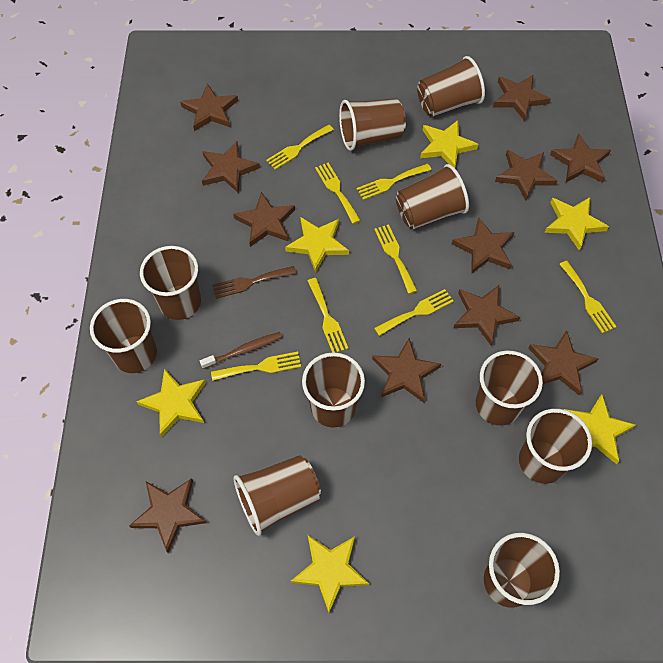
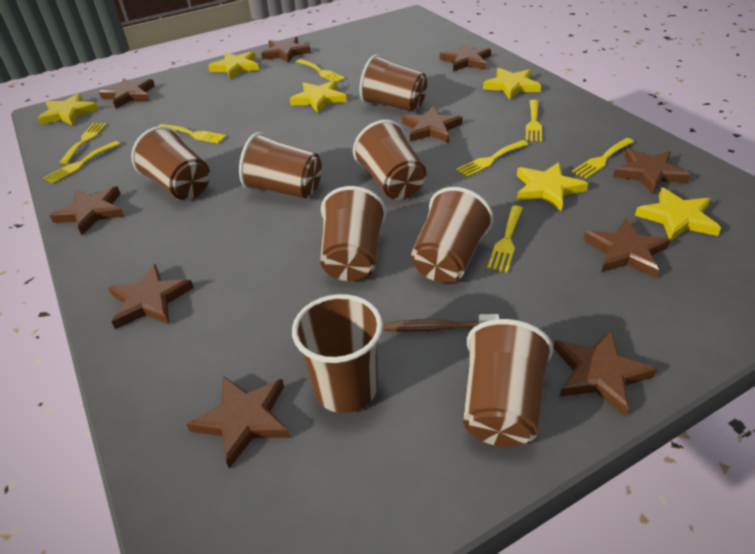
brown cup: 10 -> 8
brown fork: 1 -> 0
brown star: 11 -> 10

